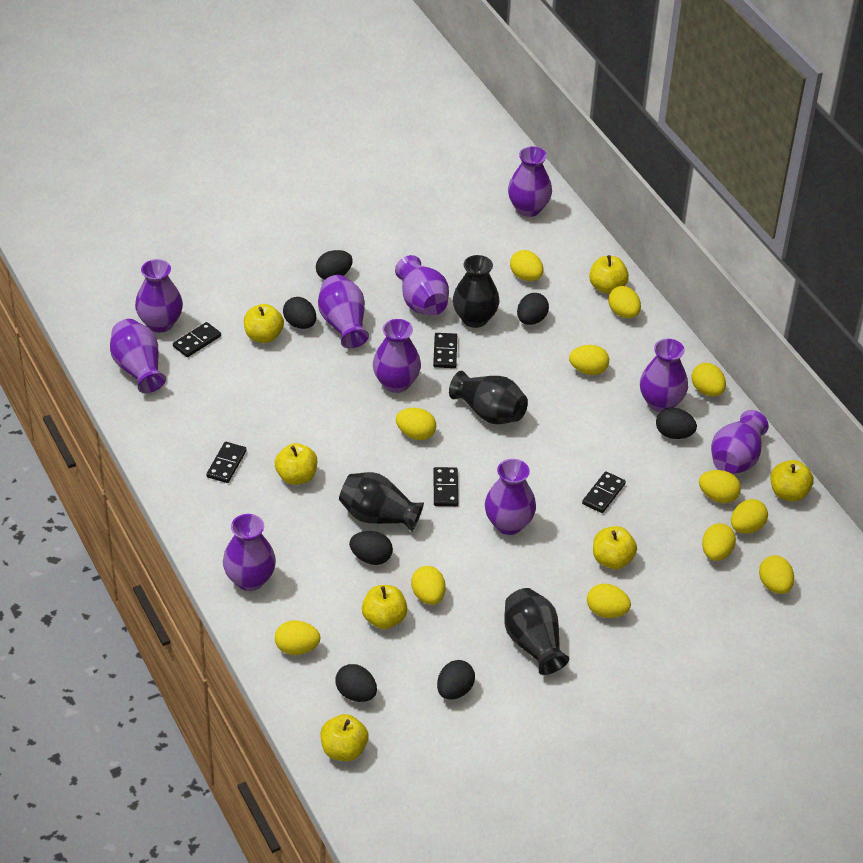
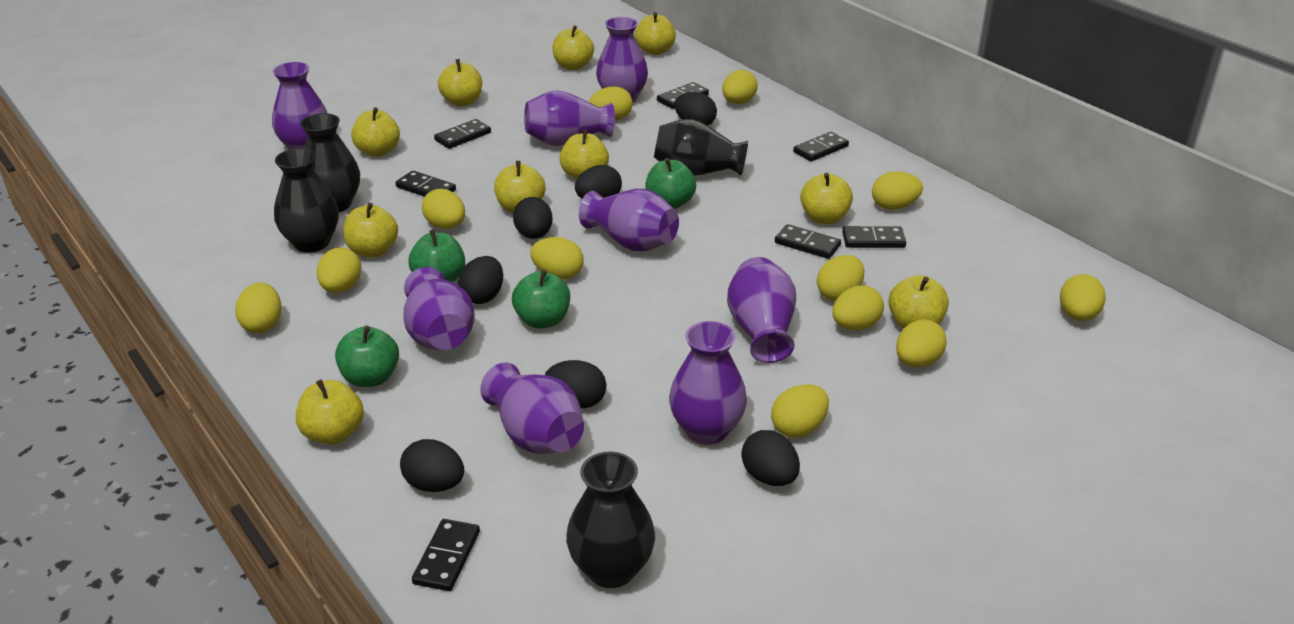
black domino: 5 -> 7
green apple: 0 -> 4
purple vase: 10 -> 8
yellow apple: 7 -> 10

